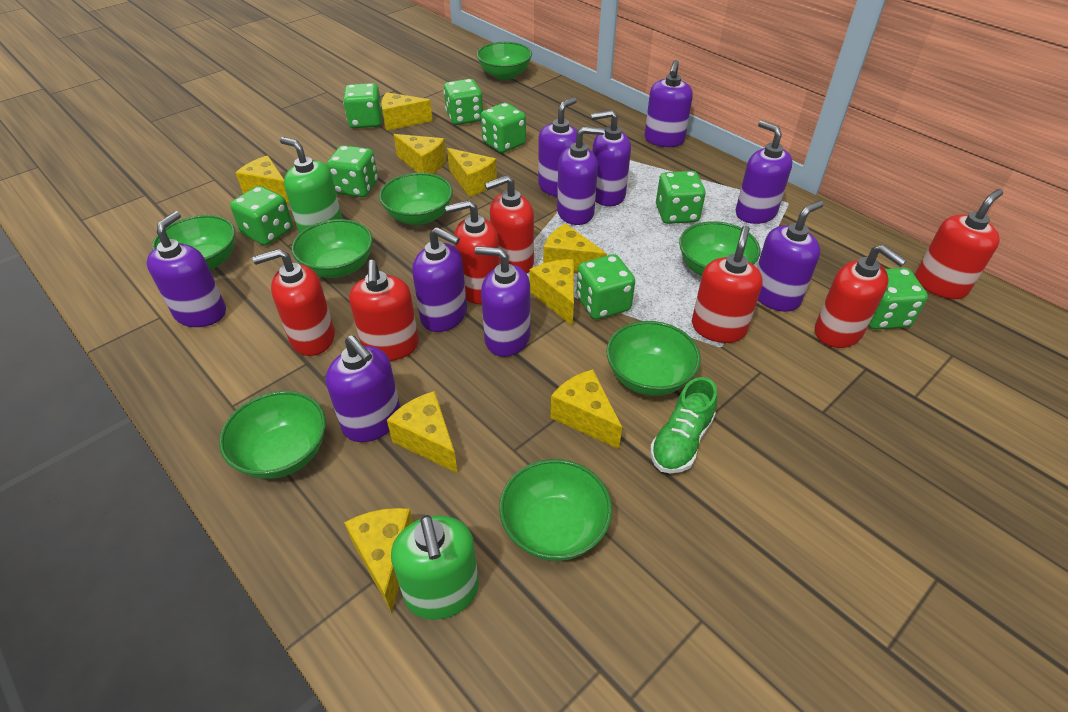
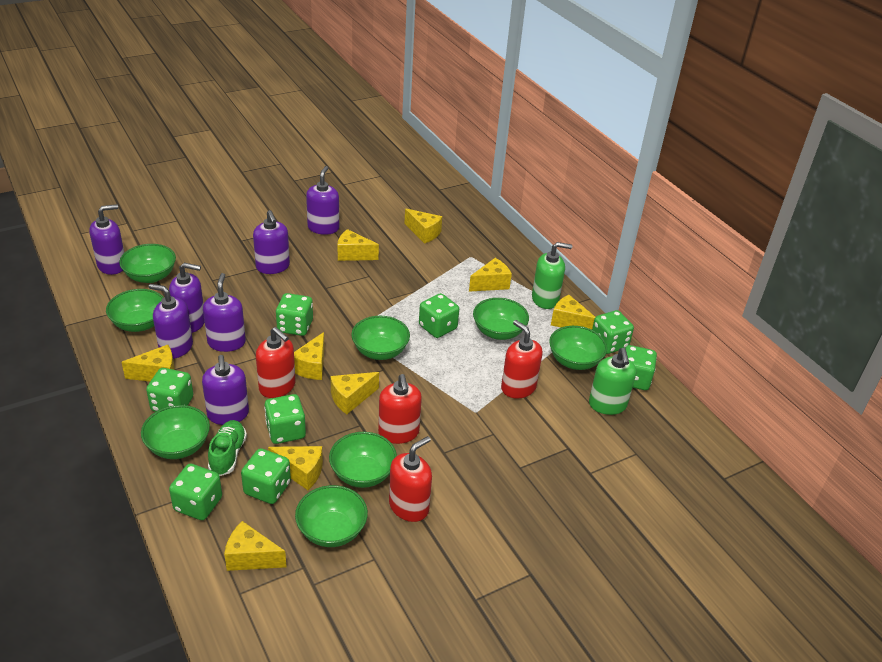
purple soap dispenser: 10 -> 7
red soap dispenser: 7 -> 4

